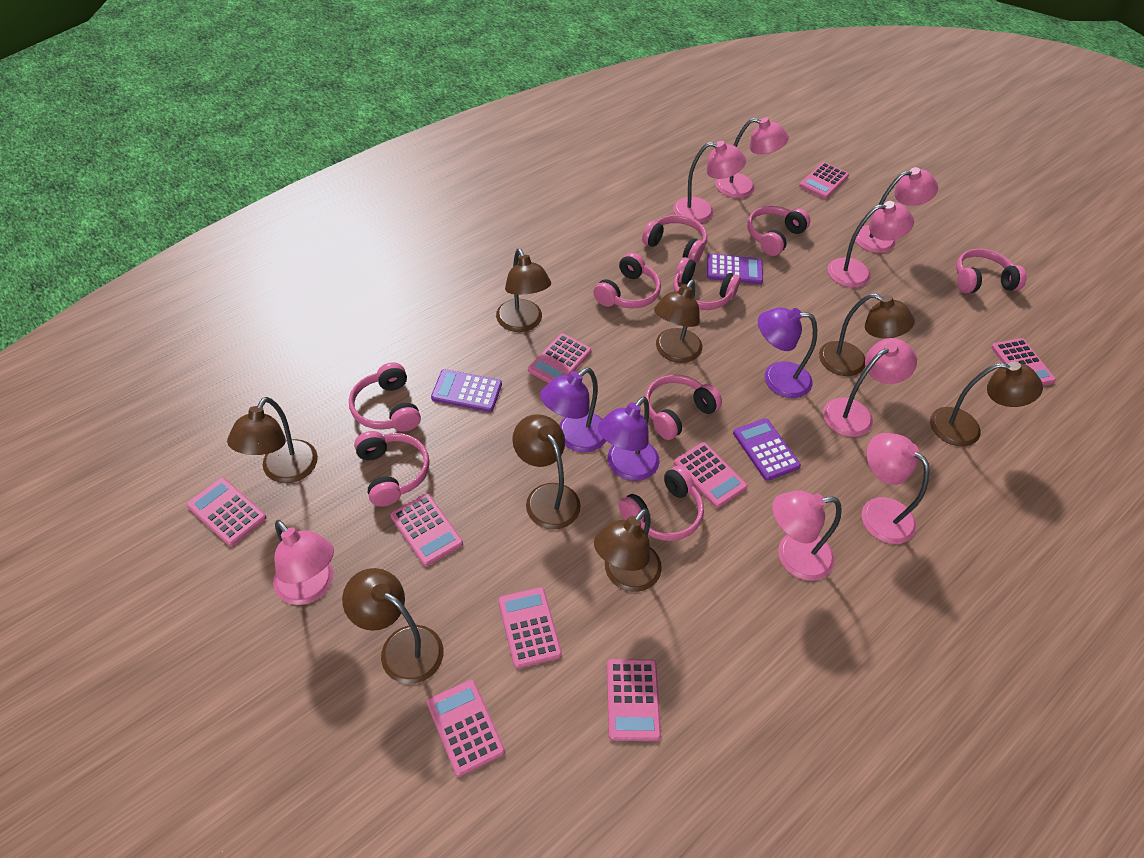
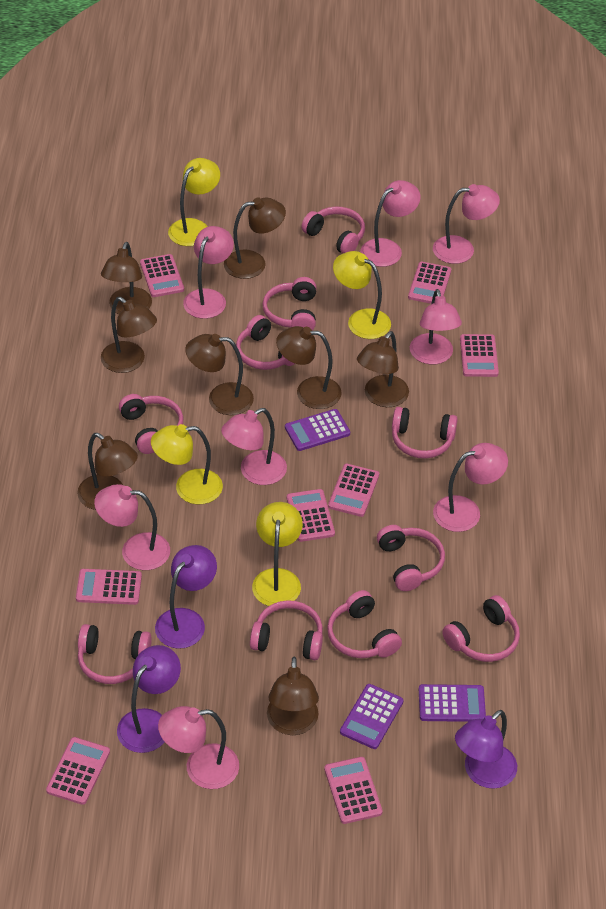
pink calculator: 9 -> 8
pink headphones: 9 -> 10
yellow lamp: 0 -> 4

